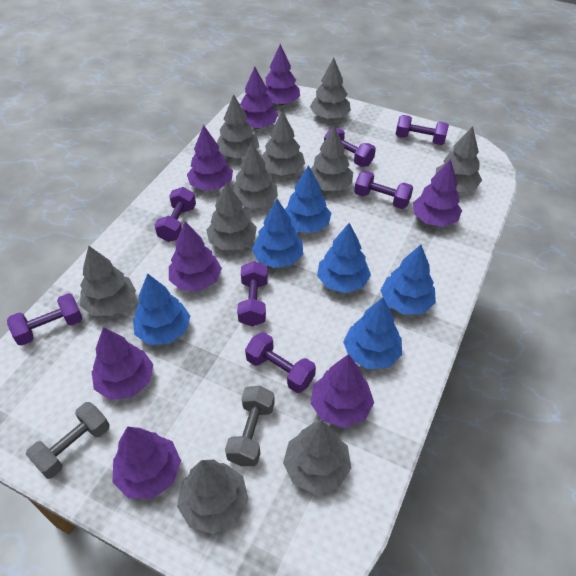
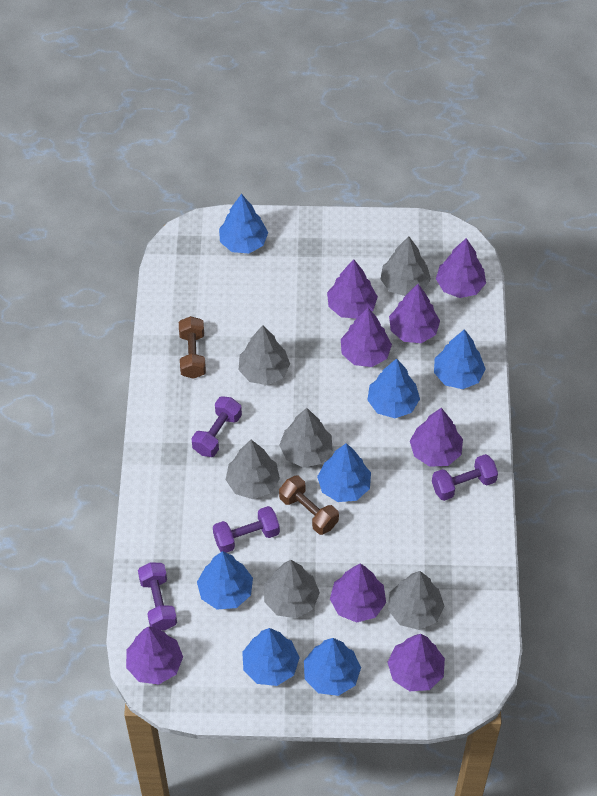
blue tree: 6 -> 7
brown dumbbell: 0 -> 2
grey dumbbell: 2 -> 0
grey tree: 10 -> 6
purple dumbbell: 7 -> 4

